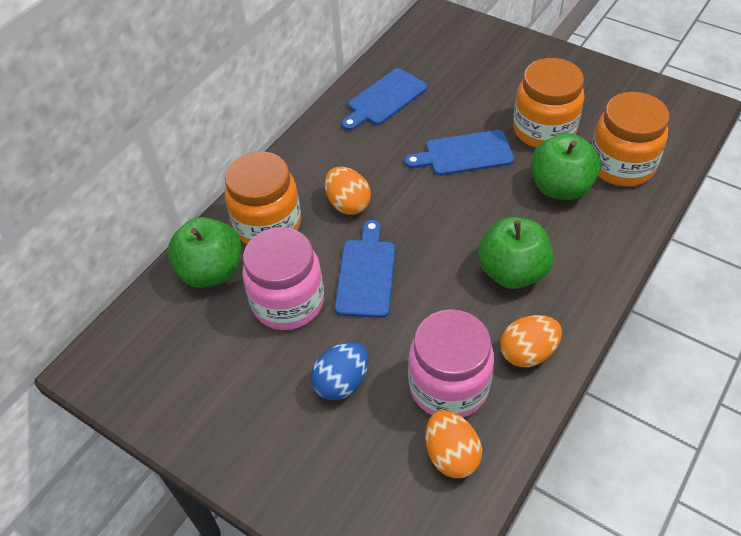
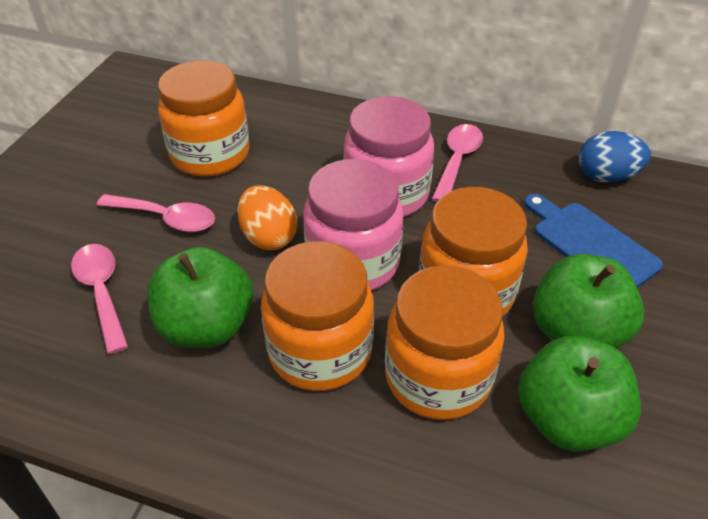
blue cutting board: 3 -> 1
orange egg: 3 -> 1
orange jar: 3 -> 4
pink spoon: 0 -> 3

